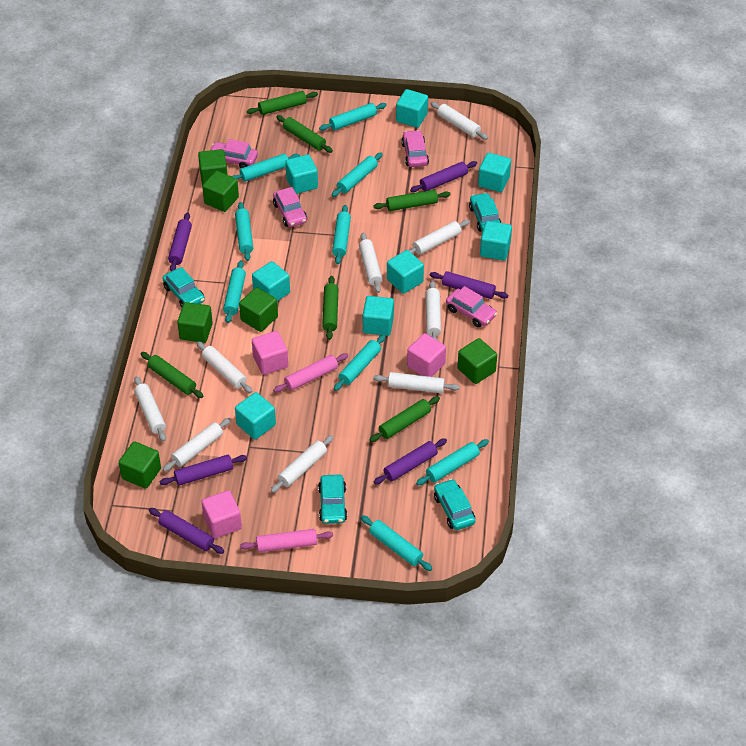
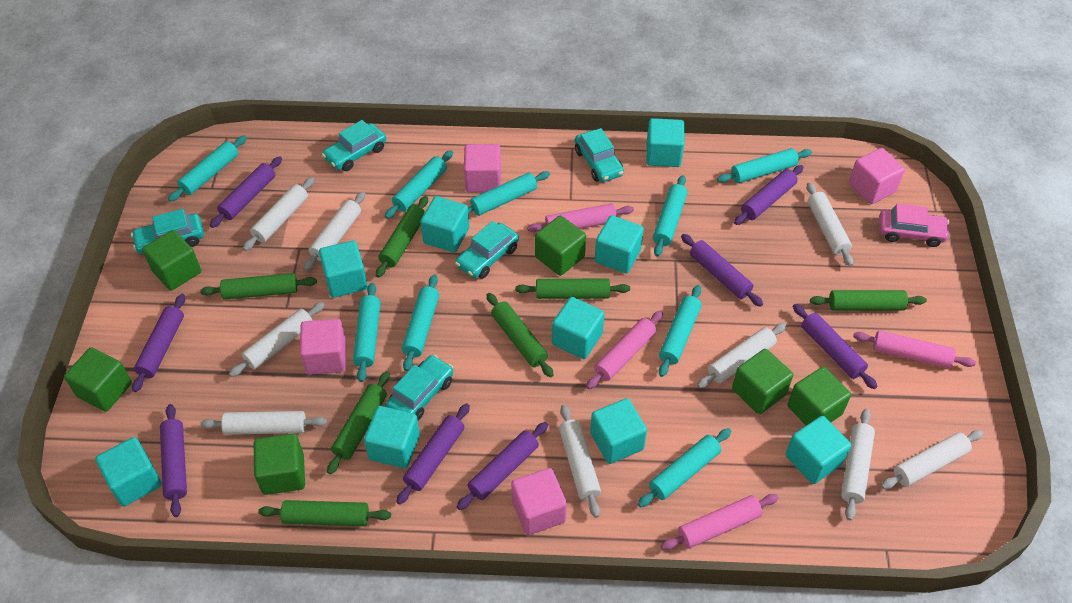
green rolling pin: 6 -> 7
pink car: 4 -> 1
pink cube: 3 -> 4
pink rolling pin: 2 -> 4
purple rolling pin: 6 -> 8
turquoise car: 4 -> 5
turquoise cube: 8 -> 9

